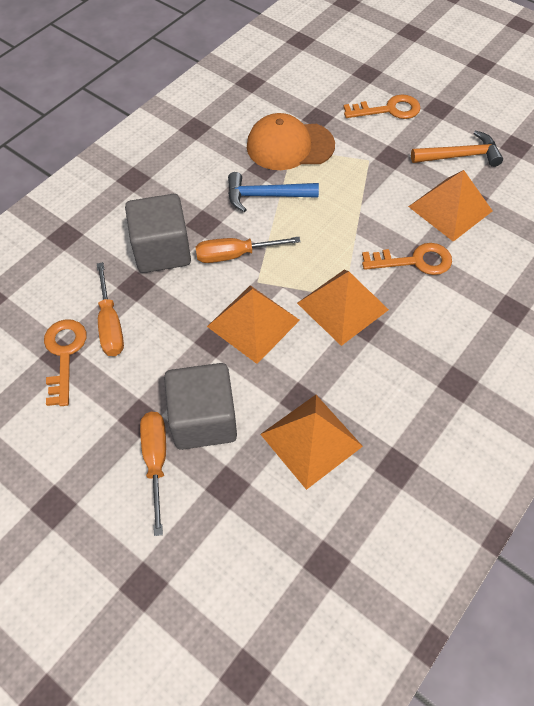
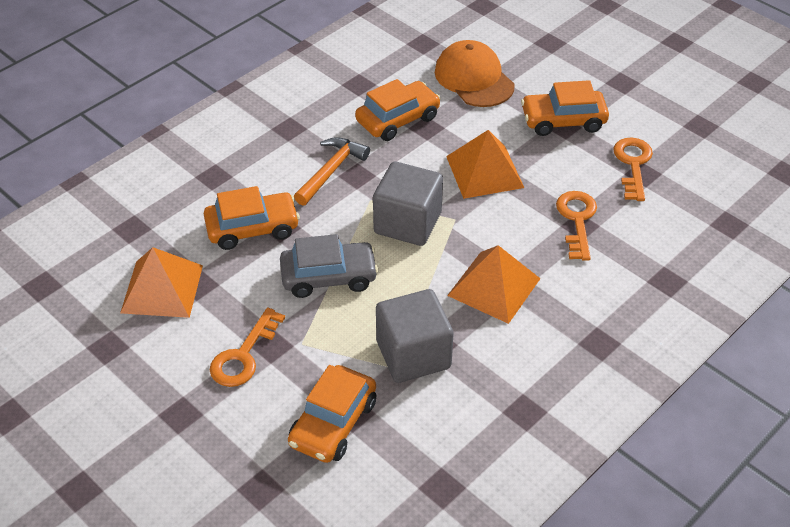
blue hammer: 1 -> 0
grey car: 0 -> 1
orange car: 0 -> 4
orange pyramid: 4 -> 3
orange screwdriver: 3 -> 0

